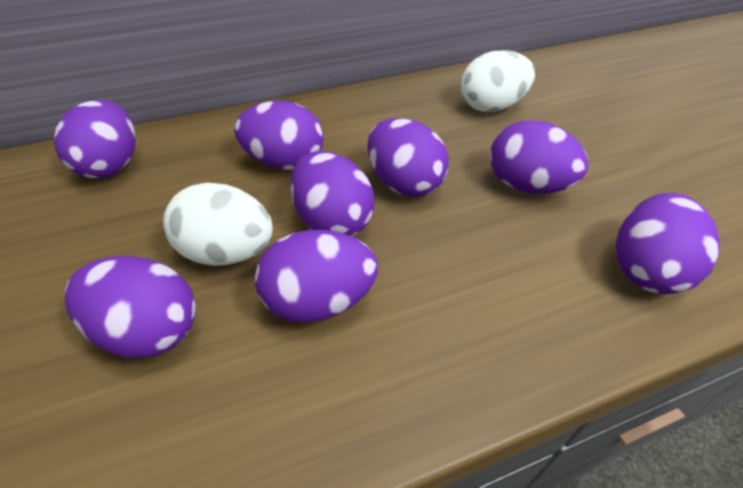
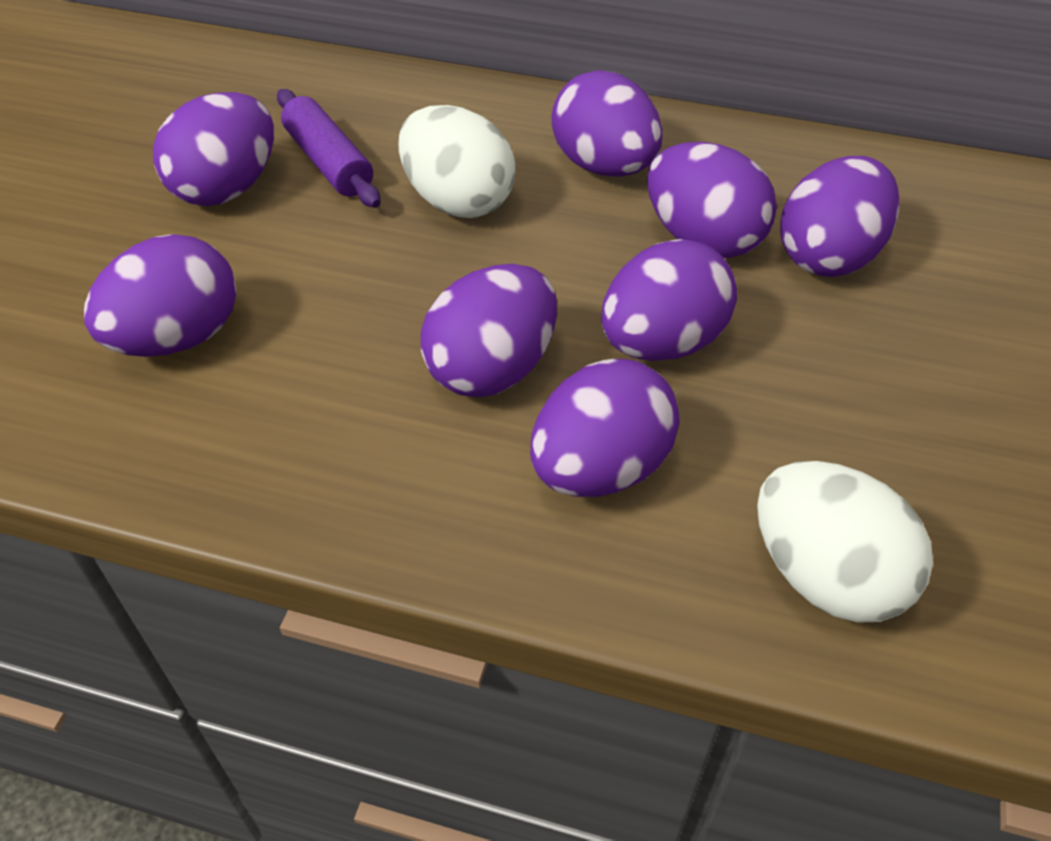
purple rolling pin: 0 -> 1

